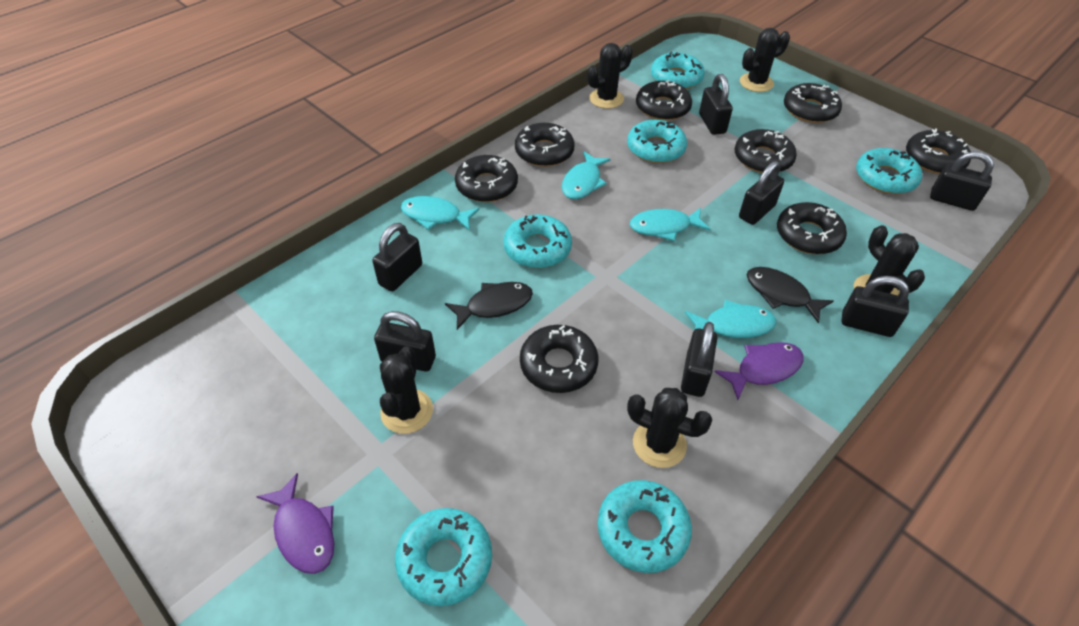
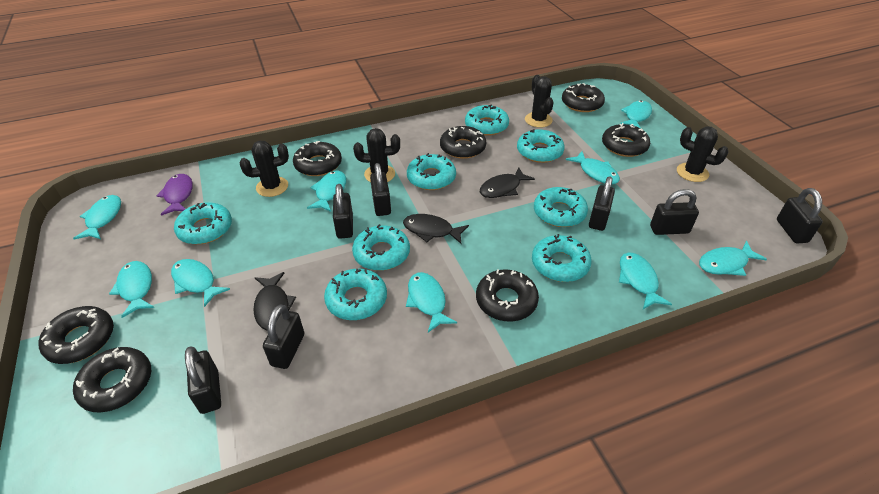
black cactus: 5 -> 4
black donut: 8 -> 7
black fish: 2 -> 3
purple fish: 2 -> 1
turquoise donut: 6 -> 8
turquoise fish: 4 -> 9

